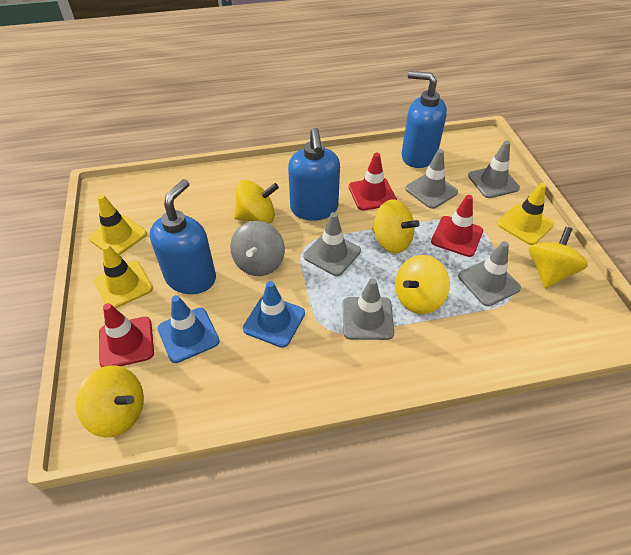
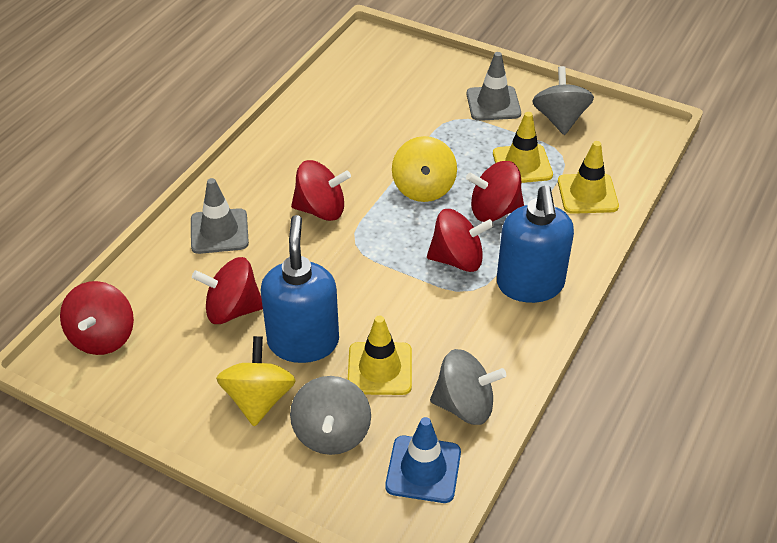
blue soap dispenser: 3 -> 2
blue traffic cone: 2 -> 1
grey spinning top: 1 -> 3
grey traffic cone: 5 -> 2
red spinning top: 0 -> 5
red traffic cone: 3 -> 0
yellow spinning top: 5 -> 2

